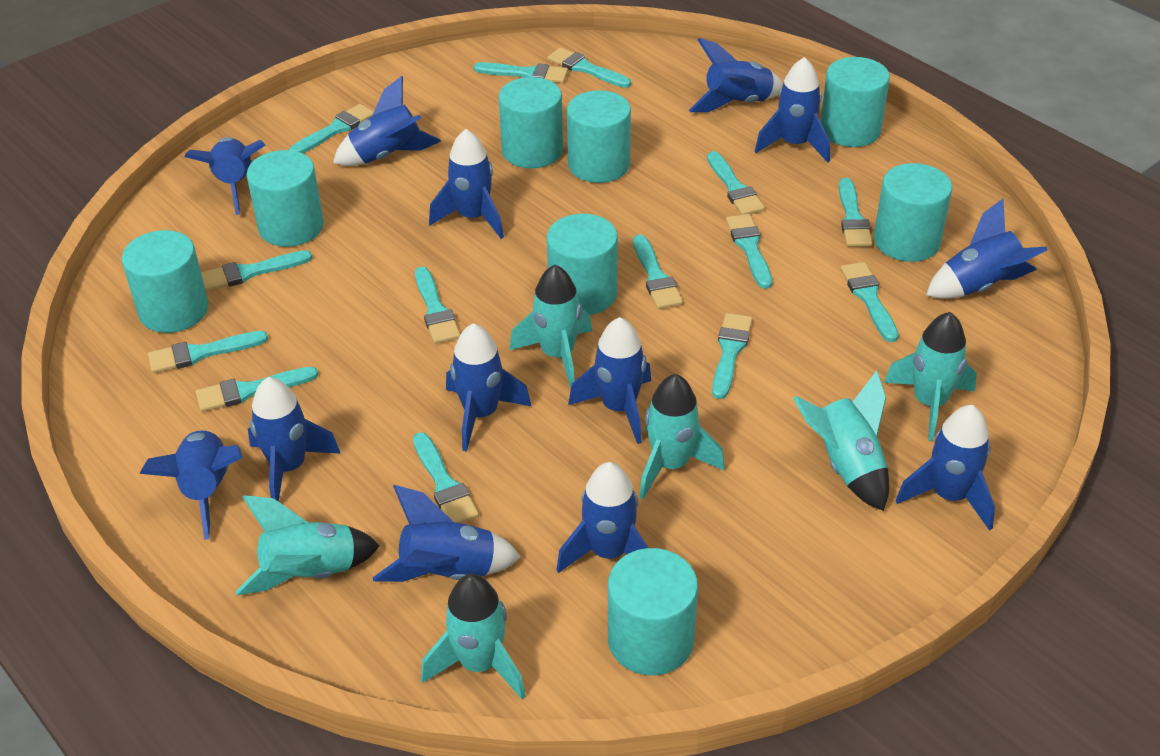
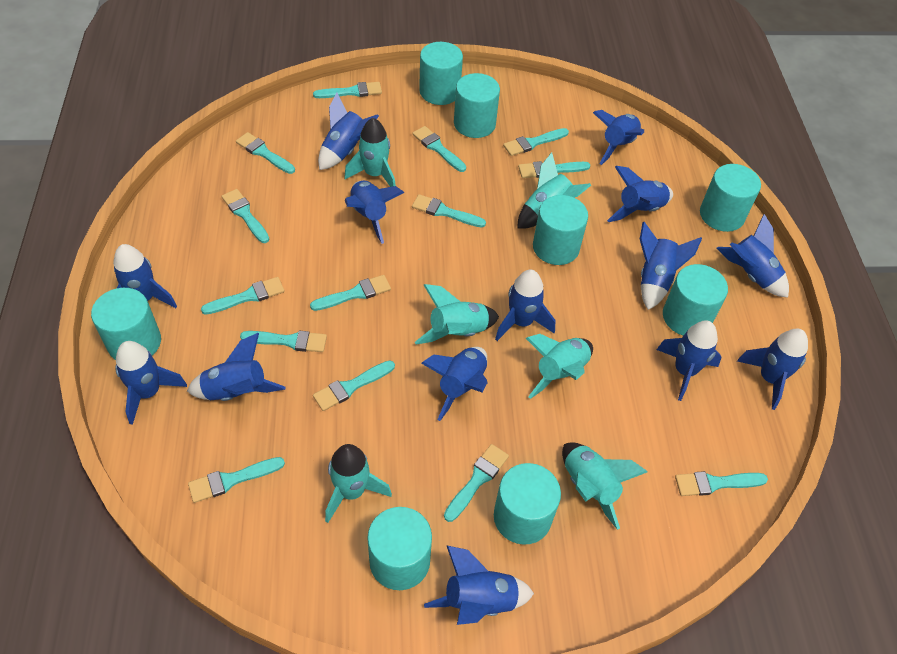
blue rocket: 13 -> 14

